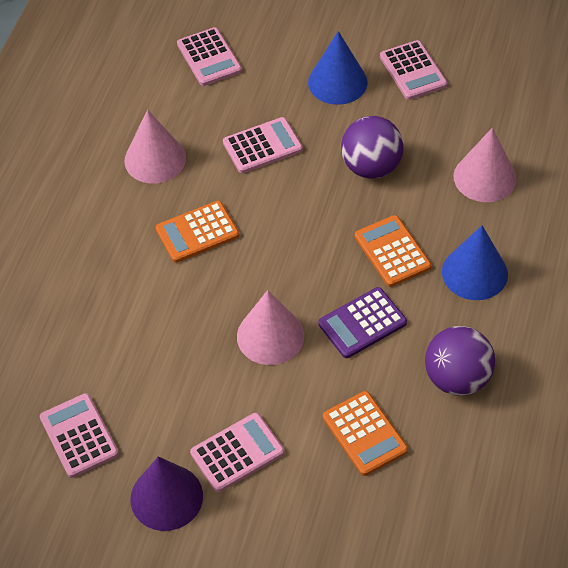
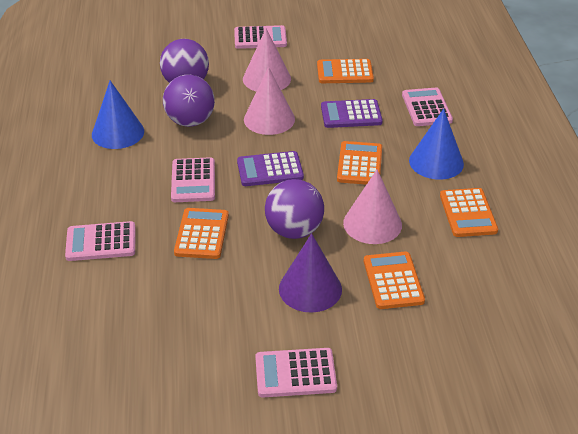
orange calculator: 3 -> 5
purple ball: 2 -> 3
purple calculator: 1 -> 2

